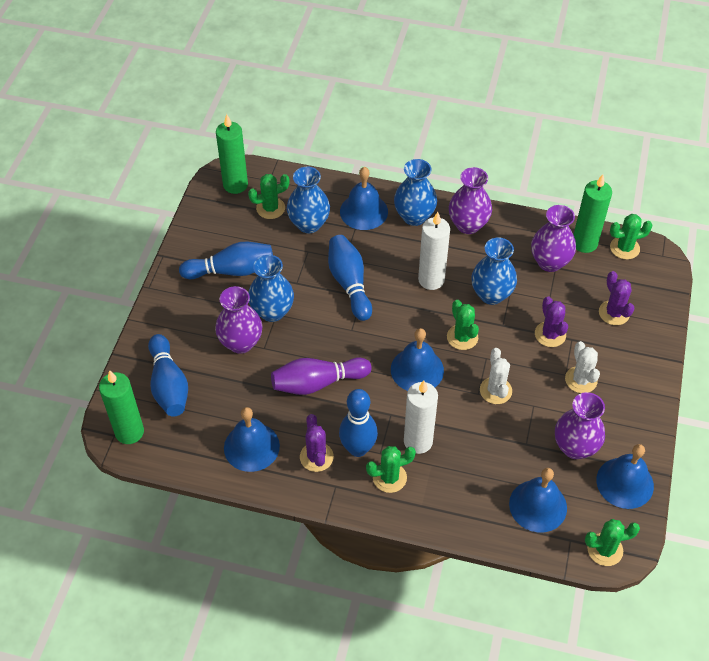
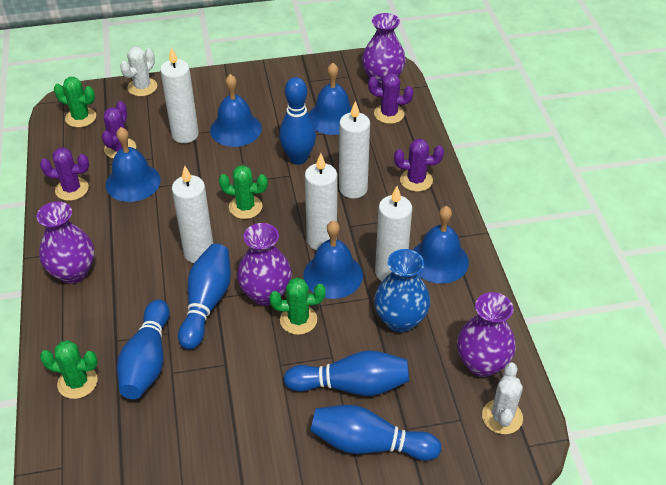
blue bowling pin: 4 -> 5
blue vase: 4 -> 1
green cactus: 5 -> 4
green candle: 3 -> 0
purple bowling pin: 1 -> 0
purple cactus: 3 -> 4
white candle: 2 -> 5

